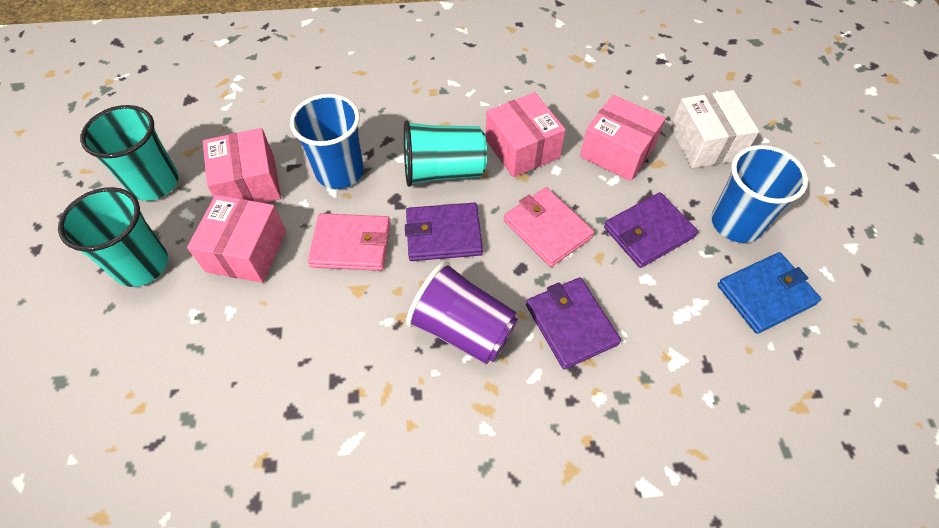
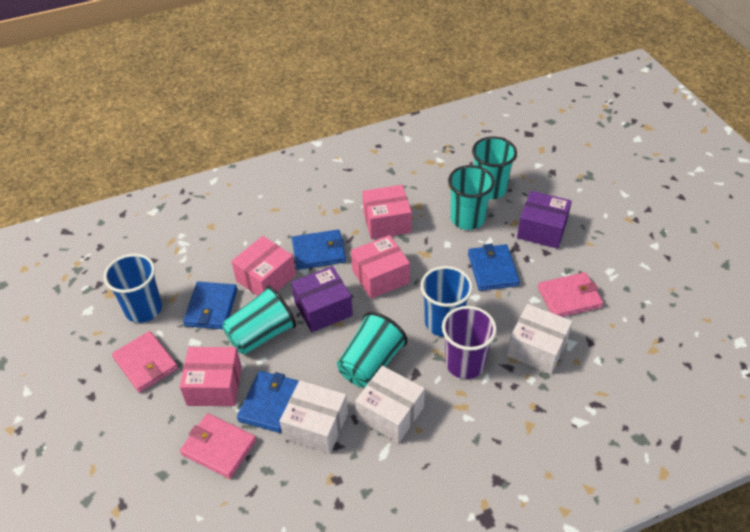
blue wallet: 1 -> 4
pink wallet: 2 -> 3
purple box: 0 -> 2
purple wallet: 3 -> 0
turquoise cup: 3 -> 4
white box: 1 -> 3

